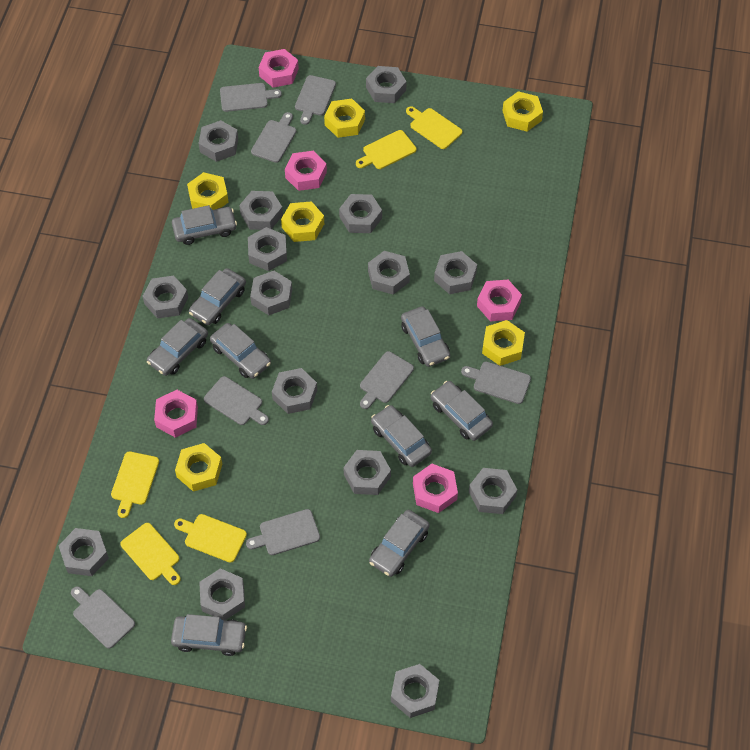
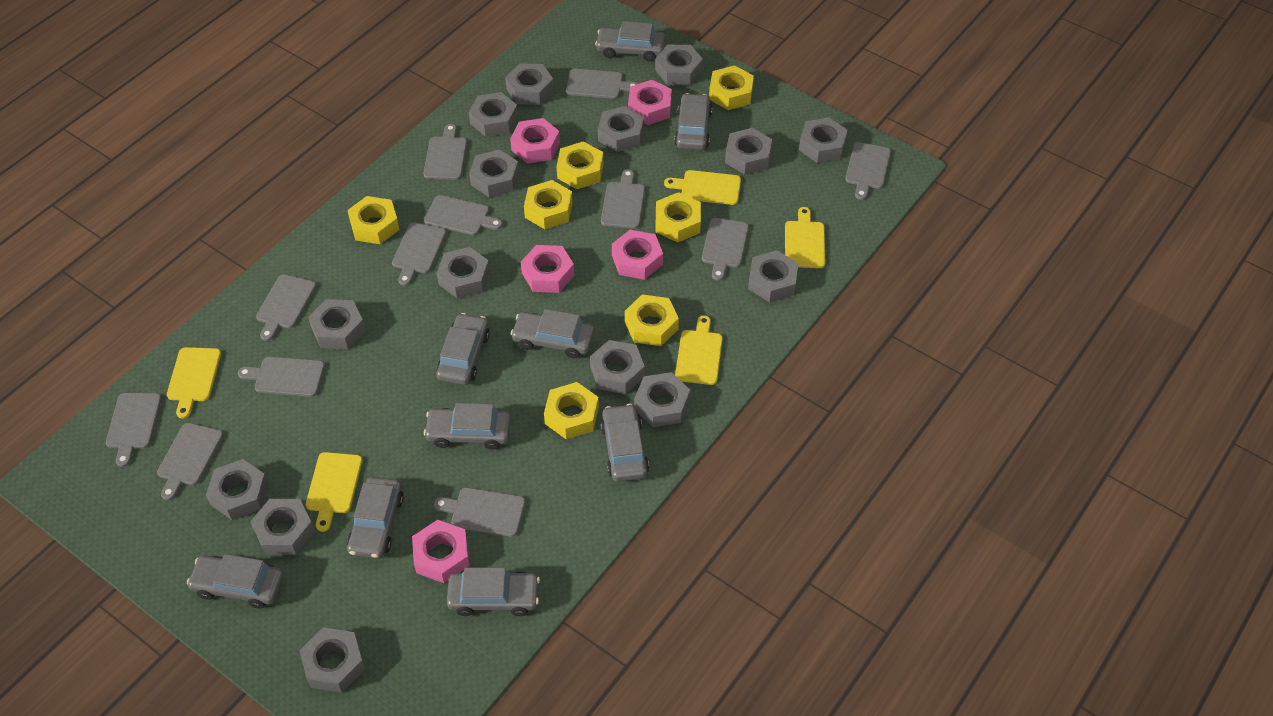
grey cutting board: 8 -> 12
yellow nut: 6 -> 7

